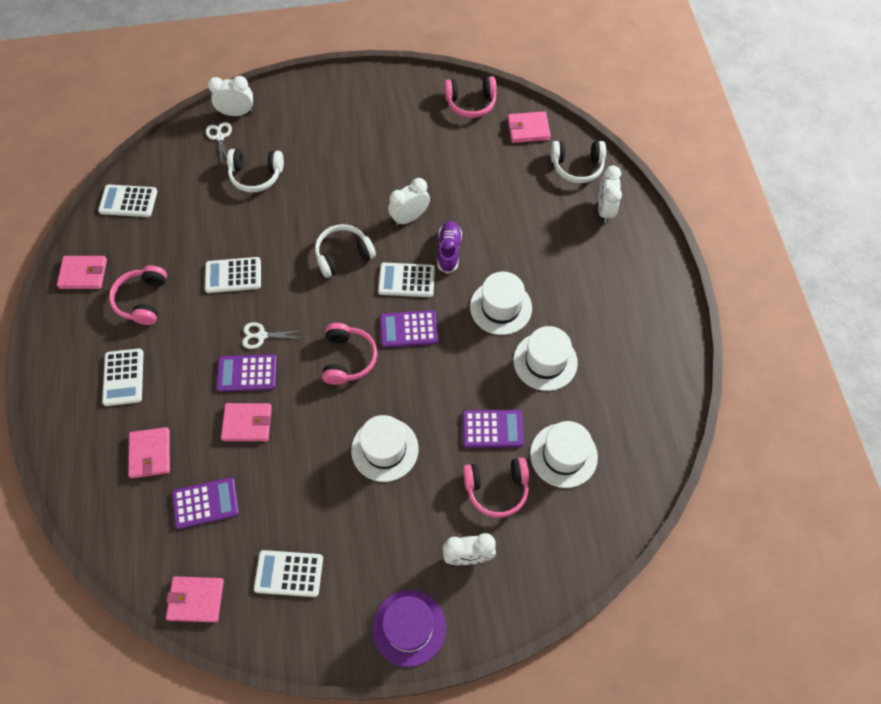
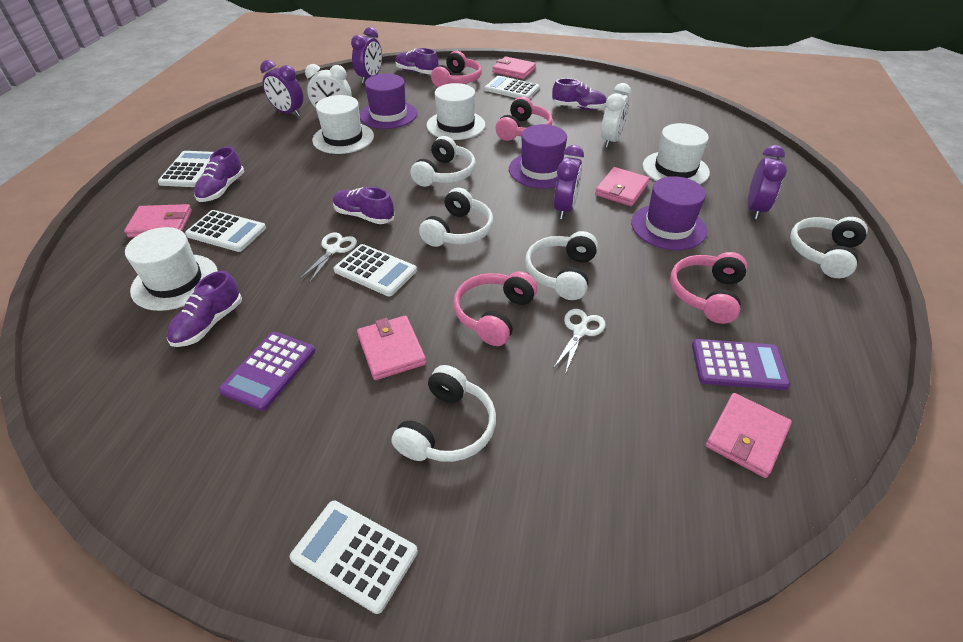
purple calculator: 4 -> 2
purple clock: 0 -> 4
purple hat: 1 -> 3
purple shoe: 1 -> 5
white clock: 4 -> 2
white headphones: 3 -> 5

